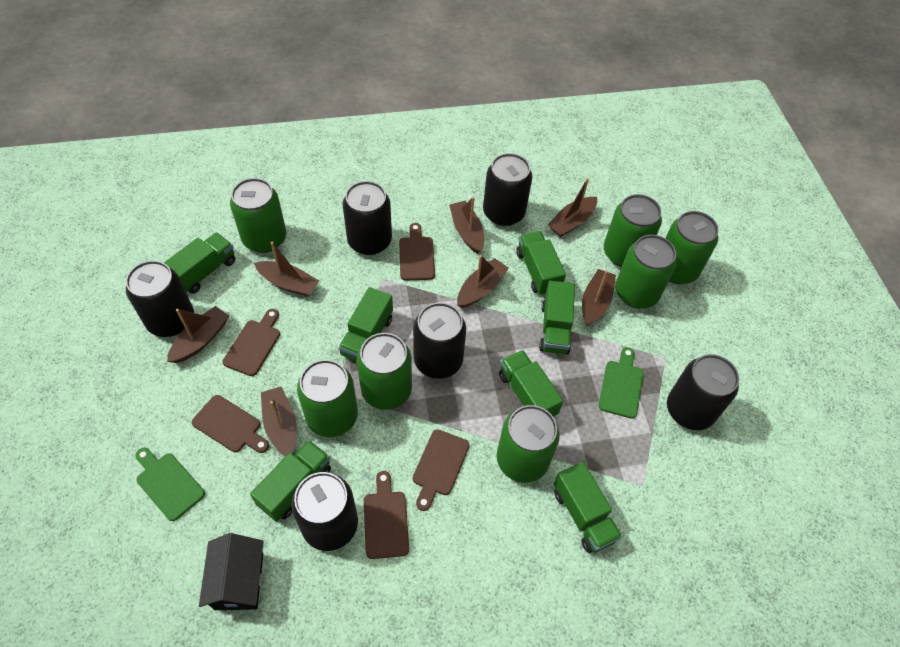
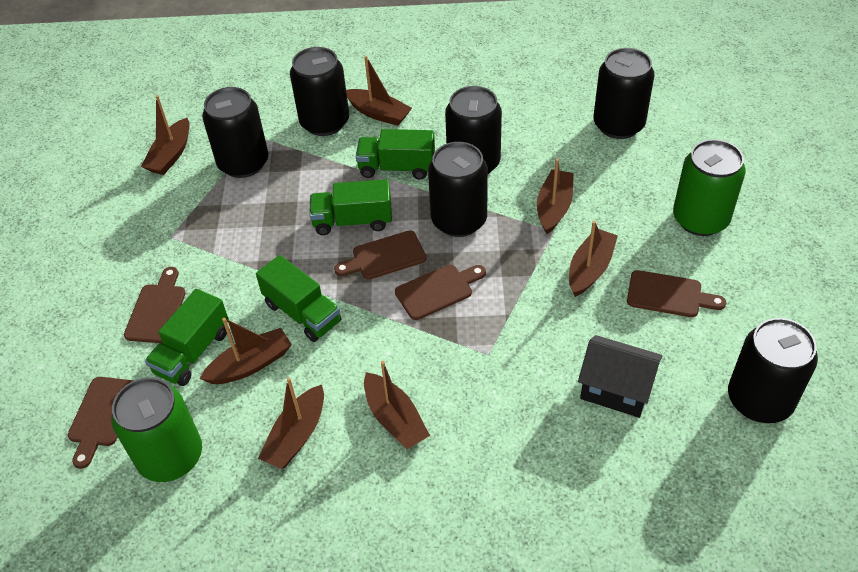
green can: 7 -> 2
green cutting board: 2 -> 0
green truck: 7 -> 4

